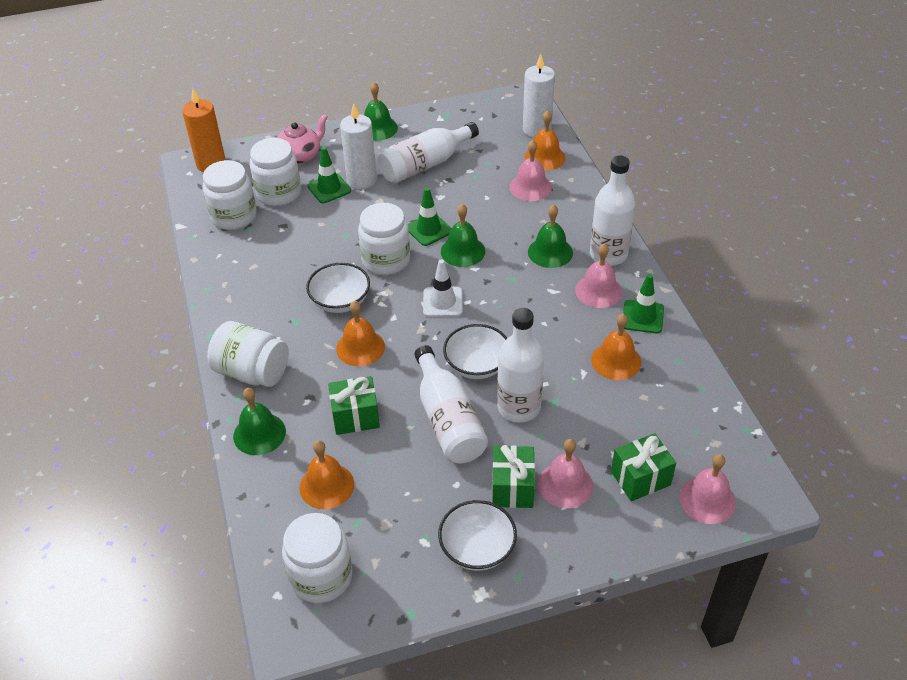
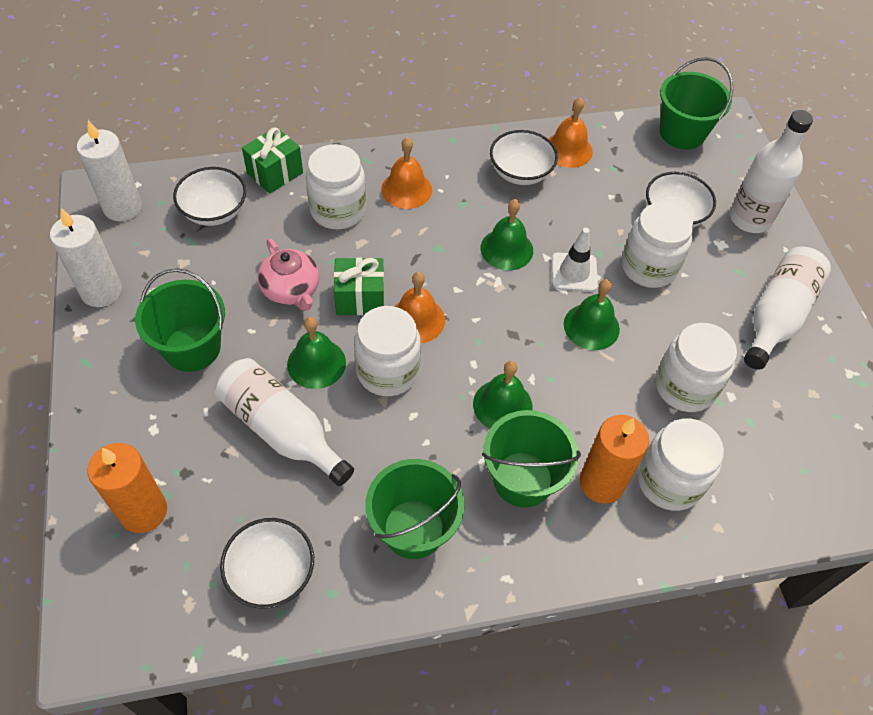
green bucket: 0 -> 4
green gift: 3 -> 2
green traffic cone: 3 -> 0
orange bell: 4 -> 3
orange candle: 1 -> 2
pink bell: 4 -> 0
white bottle: 4 -> 3
white bowl: 3 -> 4

